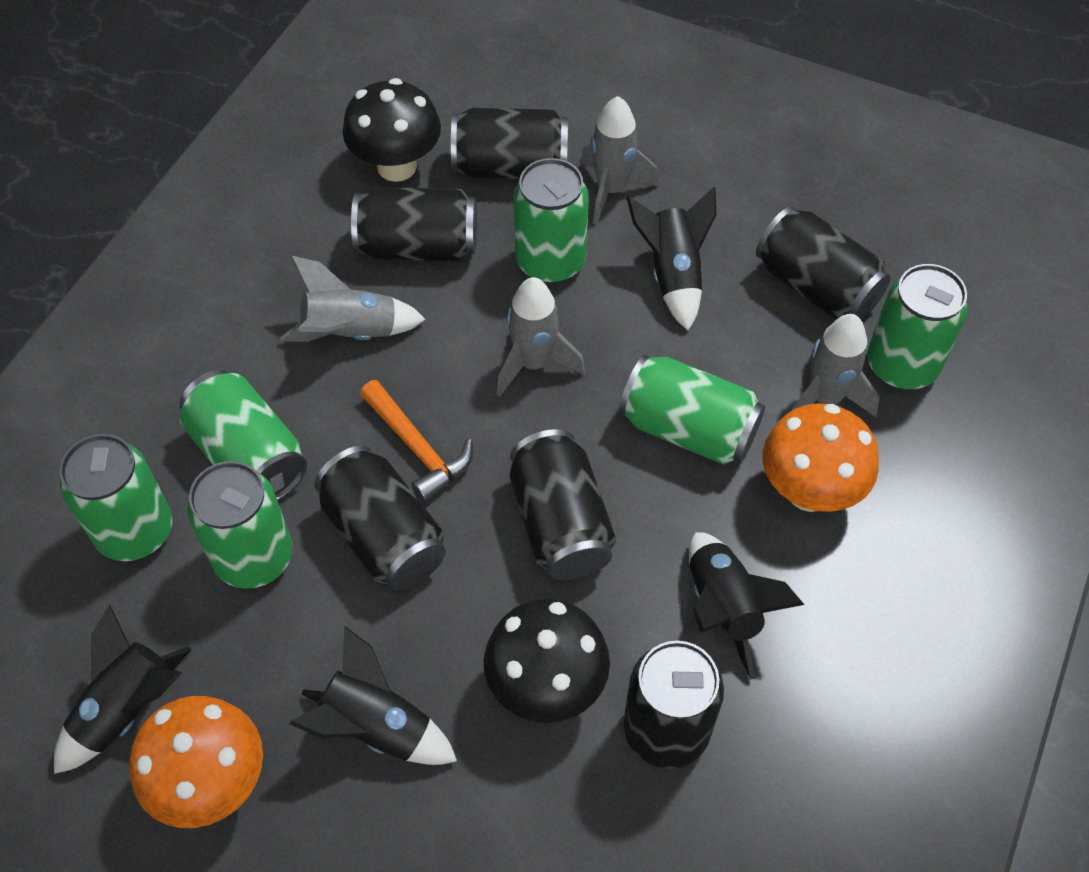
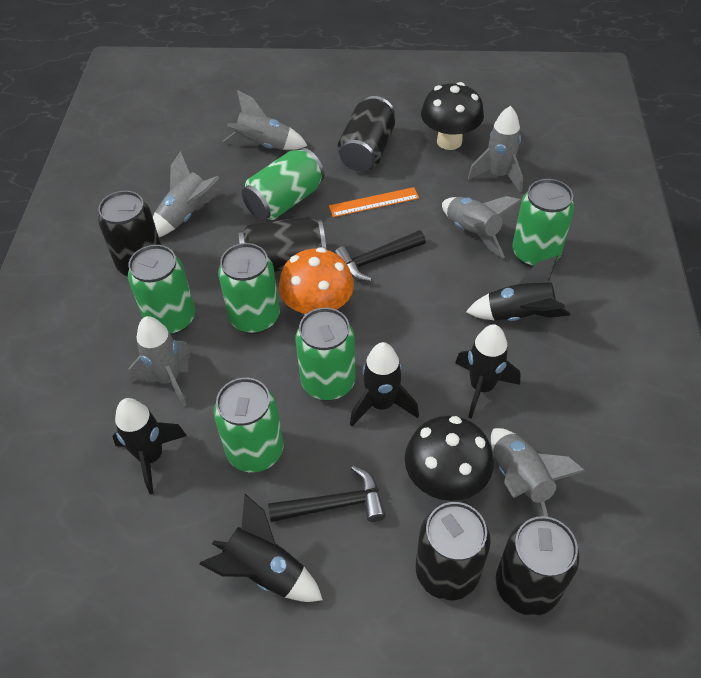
black can: 6 -> 5
black hammer: 0 -> 2
black rocket: 4 -> 5
grey rocket: 4 -> 6
orange hammer: 1 -> 0
orange mushroom: 2 -> 1
orange ruler: 0 -> 1

